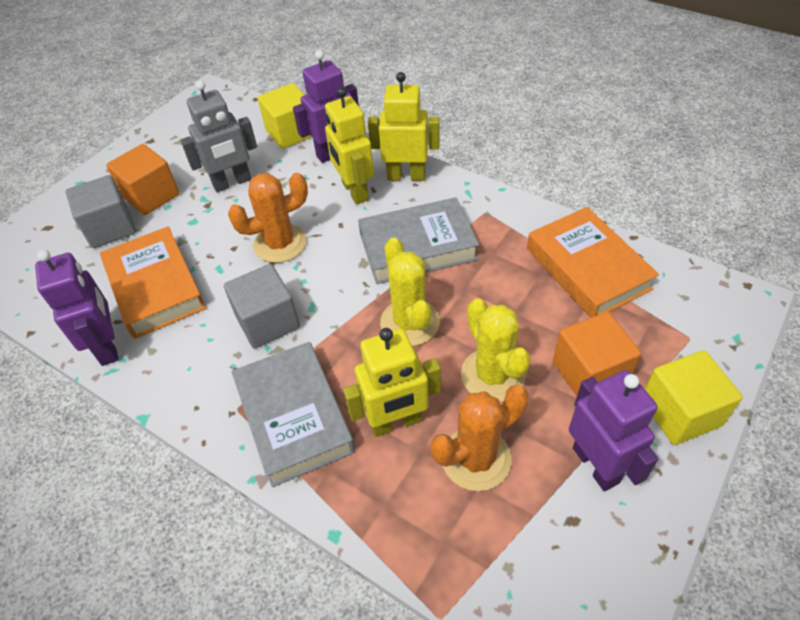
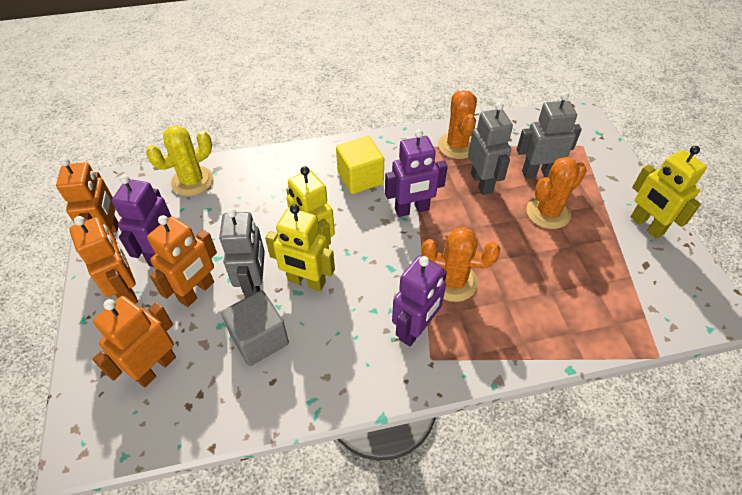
grey book: 2 -> 0
grey cube: 2 -> 1
grey robot: 1 -> 3
orange book: 2 -> 0
orange cactus: 2 -> 3
orange cube: 2 -> 0
orange robot: 0 -> 4
yellow cactus: 2 -> 1
yellow cube: 2 -> 1

